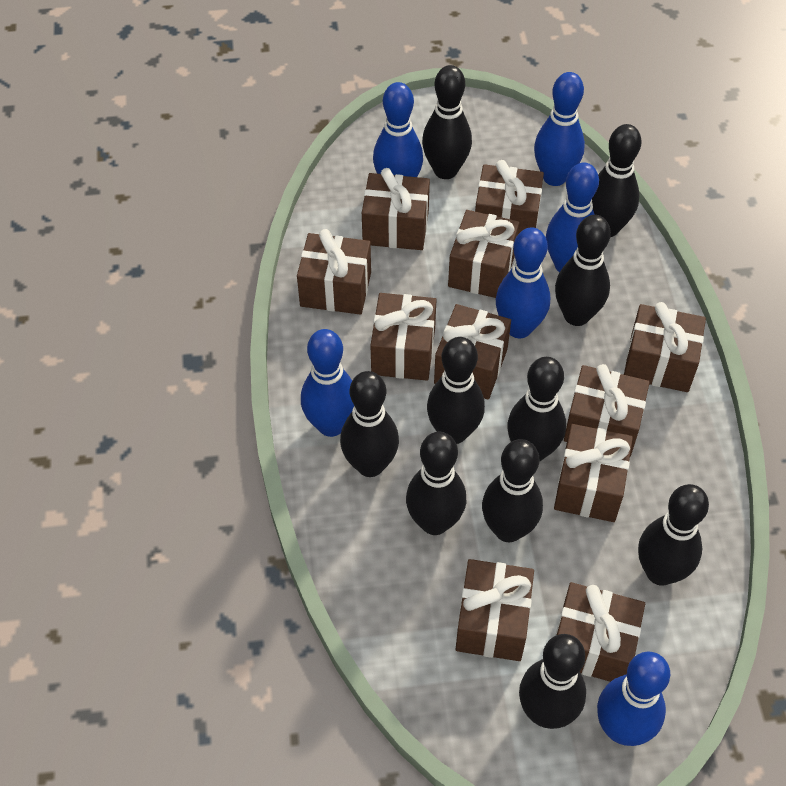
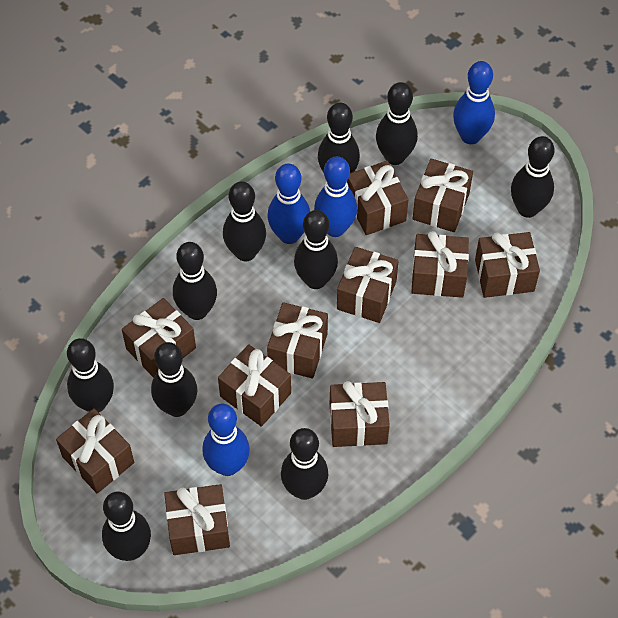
blue bowling pin: 6 -> 4

